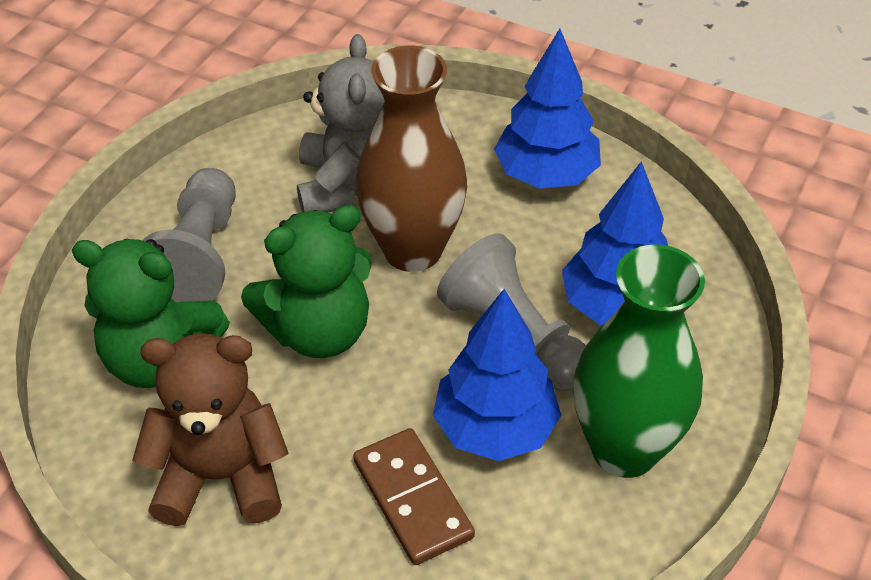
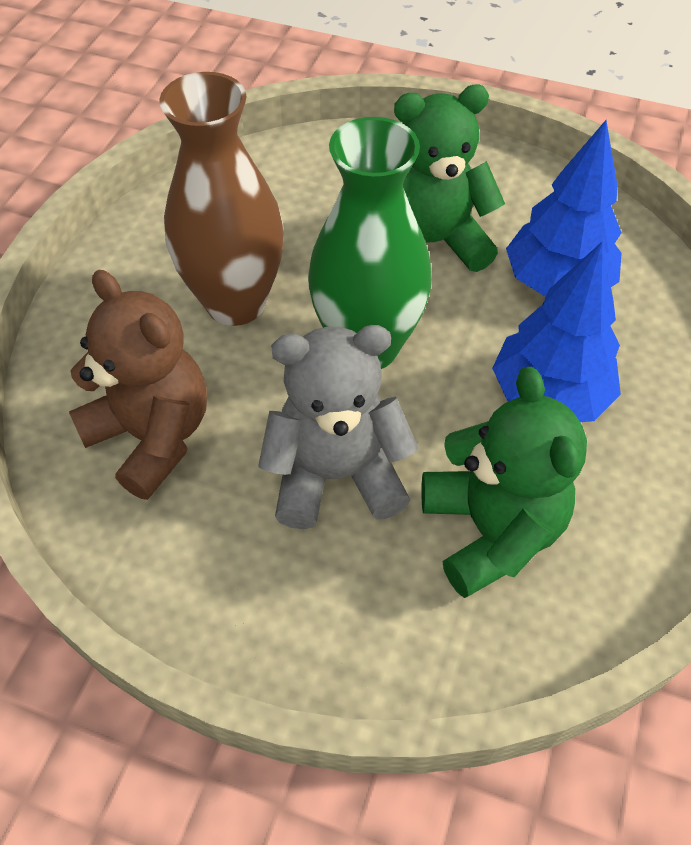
blue tree: 3 -> 2
brown domino: 1 -> 0
grey pawn: 2 -> 0

